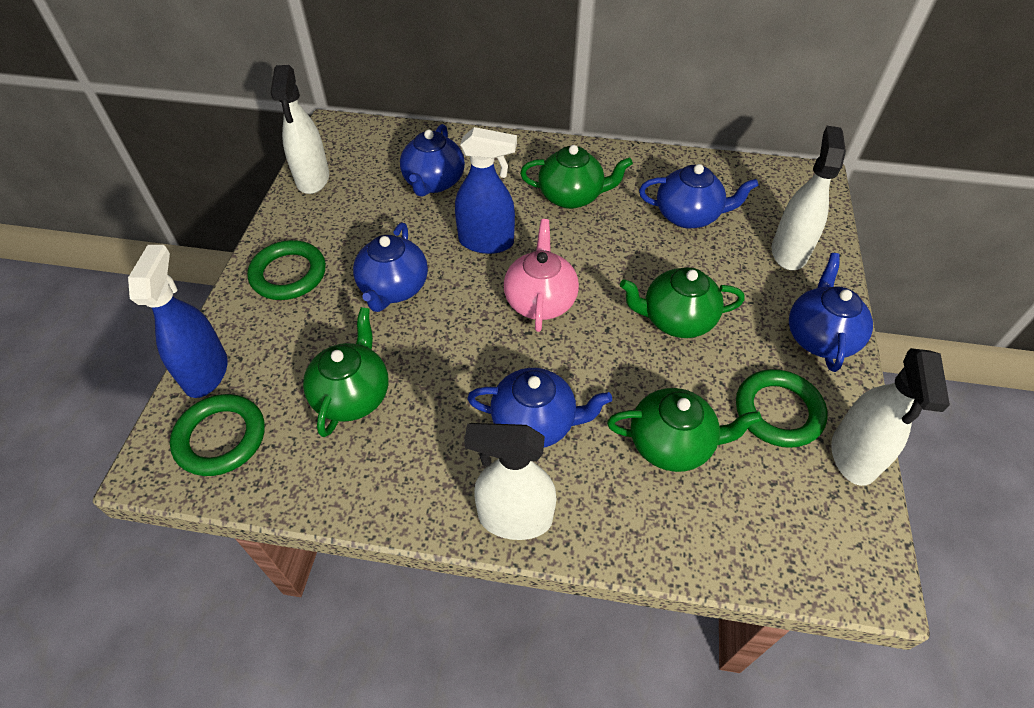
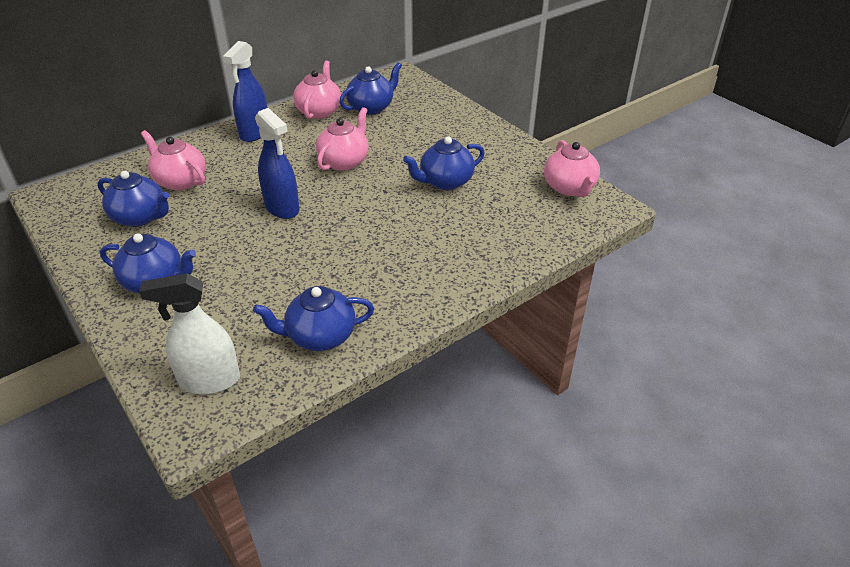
green ring: 3 -> 0
green teapot: 4 -> 0
pink teapot: 1 -> 4
white spray bottle: 4 -> 1

